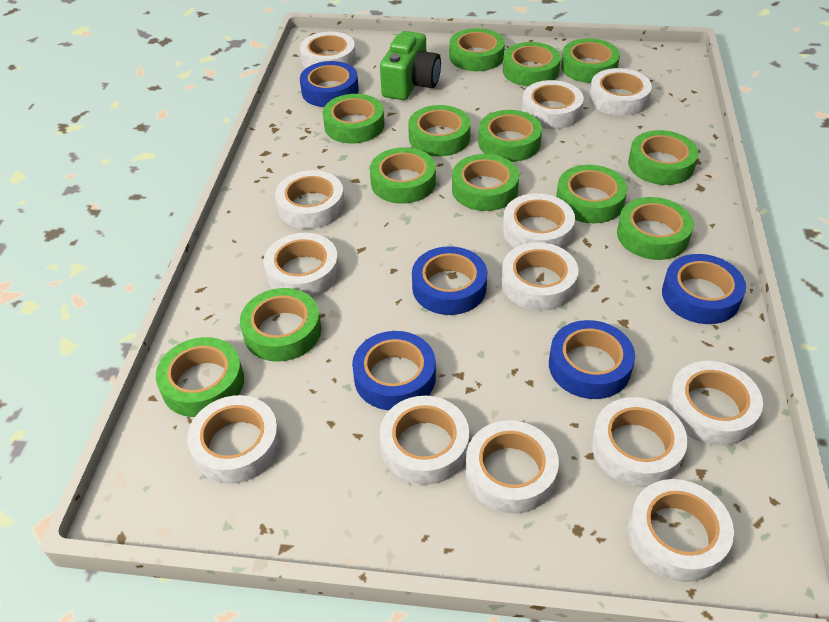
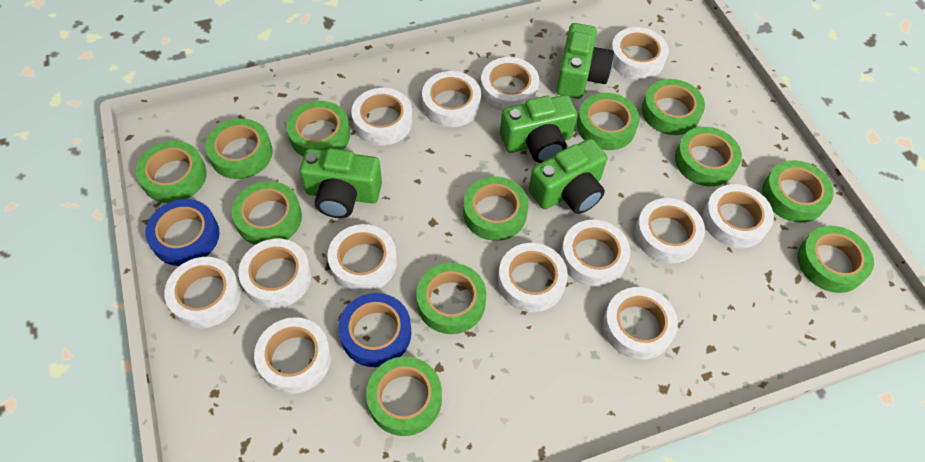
blue tape: 5 -> 2
green camera: 1 -> 4
green tape: 13 -> 12

